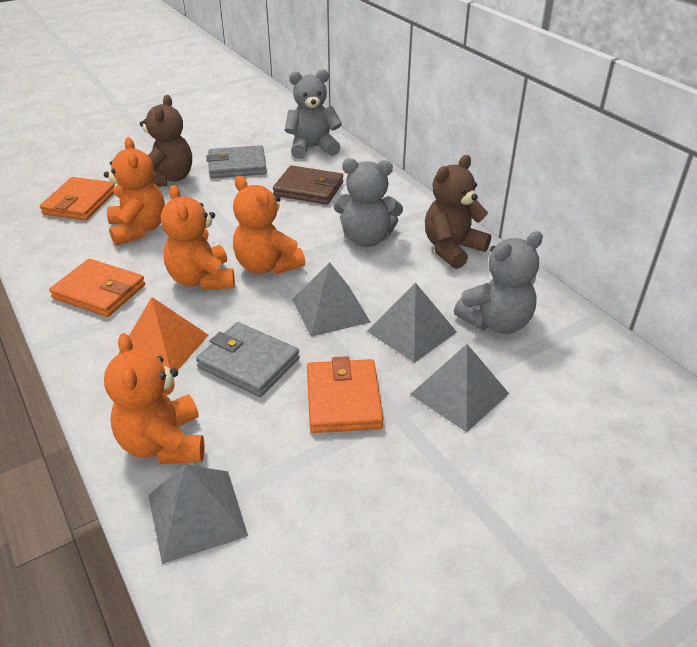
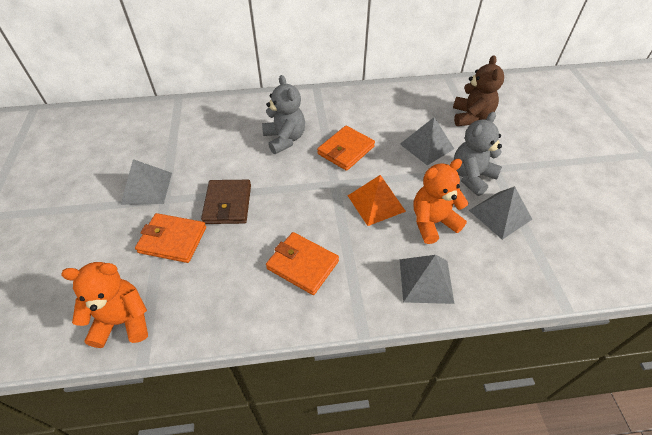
brown teddy bear: 2 -> 1
grey teddy bear: 3 -> 2
grey wallet: 2 -> 0
orange teddy bear: 4 -> 2

